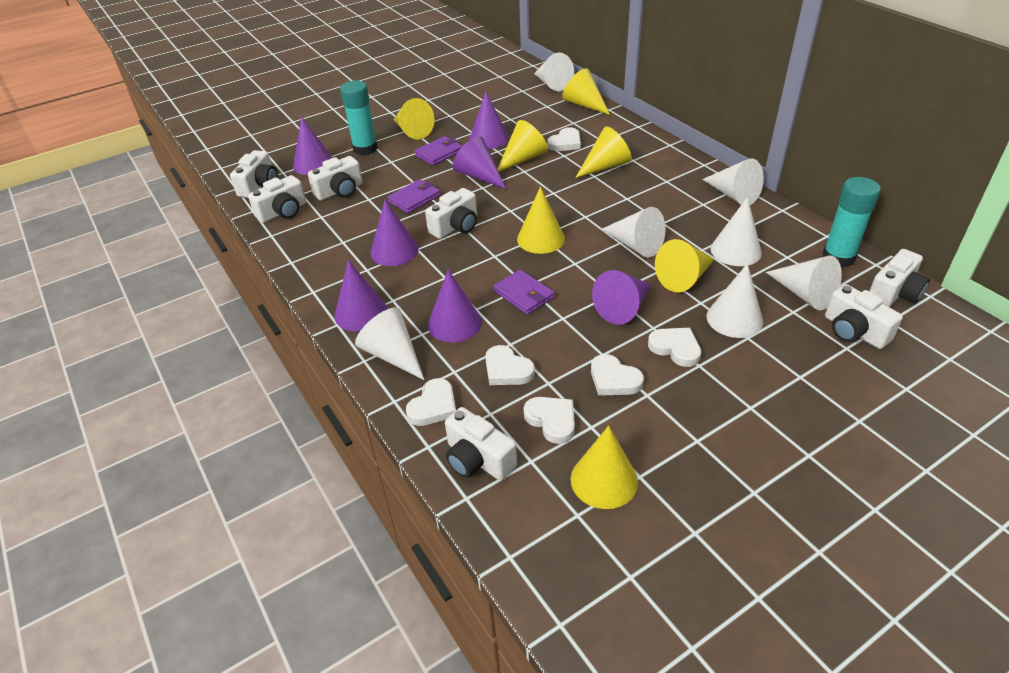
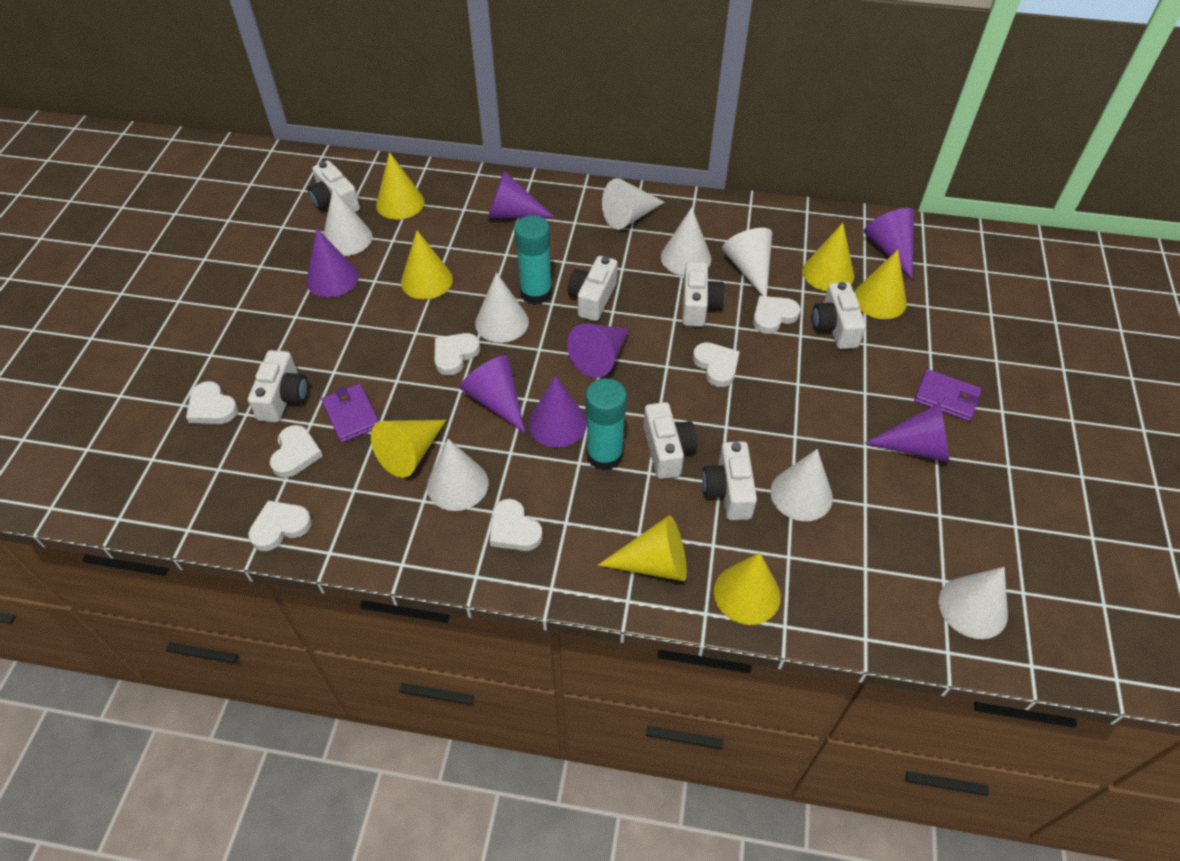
purple wallet: 3 -> 2
white cone: 7 -> 8
white heart: 6 -> 7

